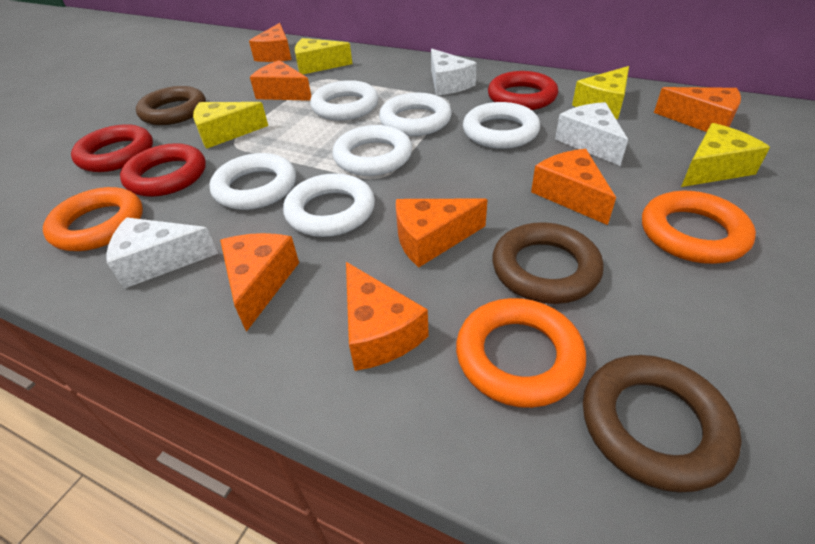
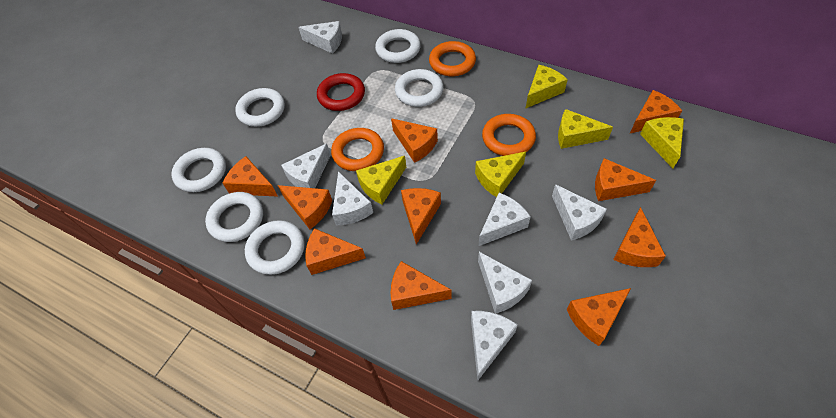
brown ring: 3 -> 0
orange cheese: 7 -> 10
red ring: 3 -> 1
white cheese: 3 -> 7
yellow cheese: 4 -> 5

